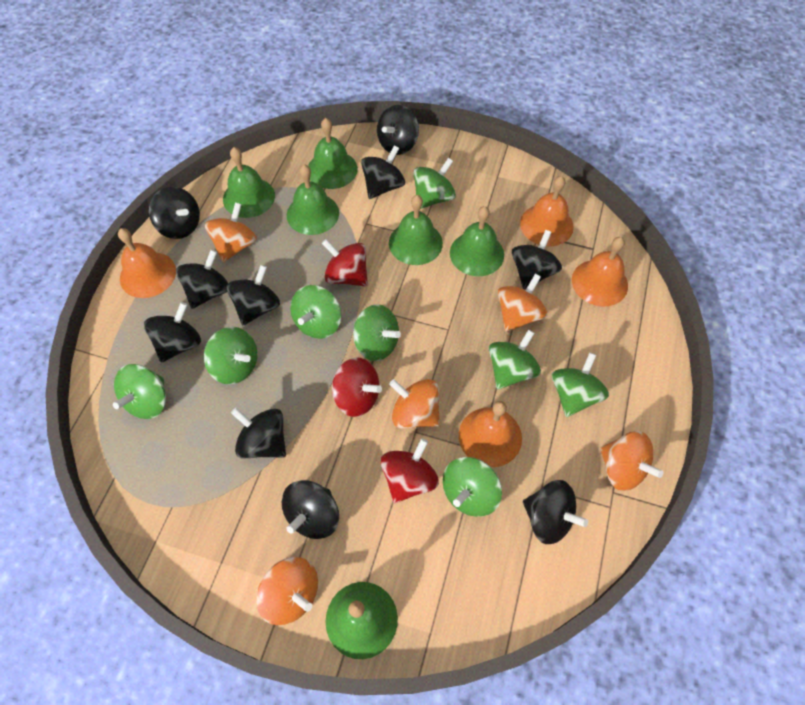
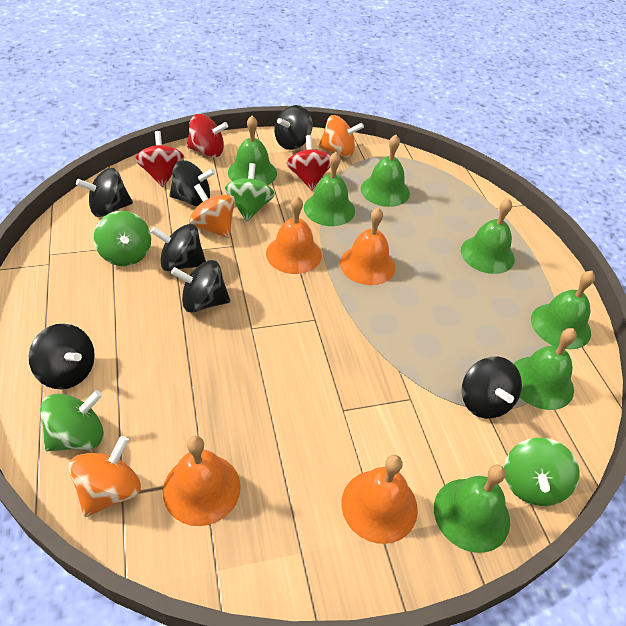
black spinning top: 10 -> 7
green bell: 6 -> 7
green spinning top: 8 -> 4
orange spinning top: 5 -> 3

